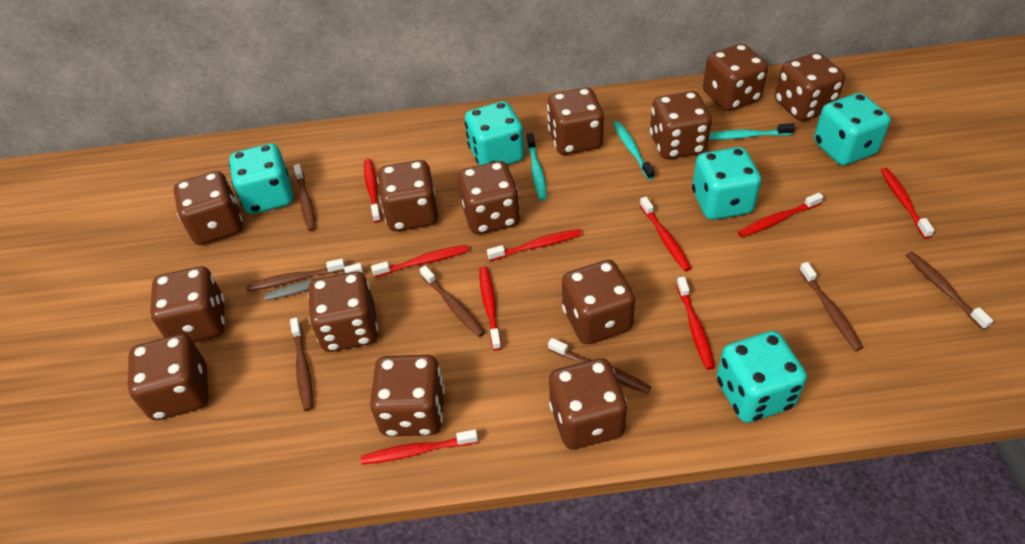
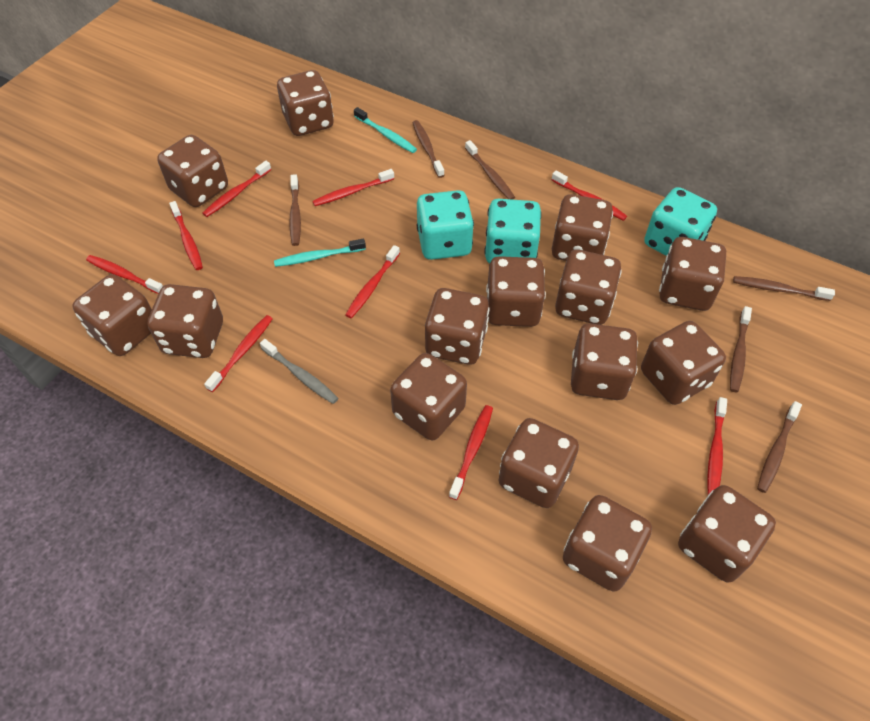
brown dice: 13 -> 15
brown toothbrush: 7 -> 6
turquoise dice: 5 -> 3
turquoise toothbrush: 3 -> 2

